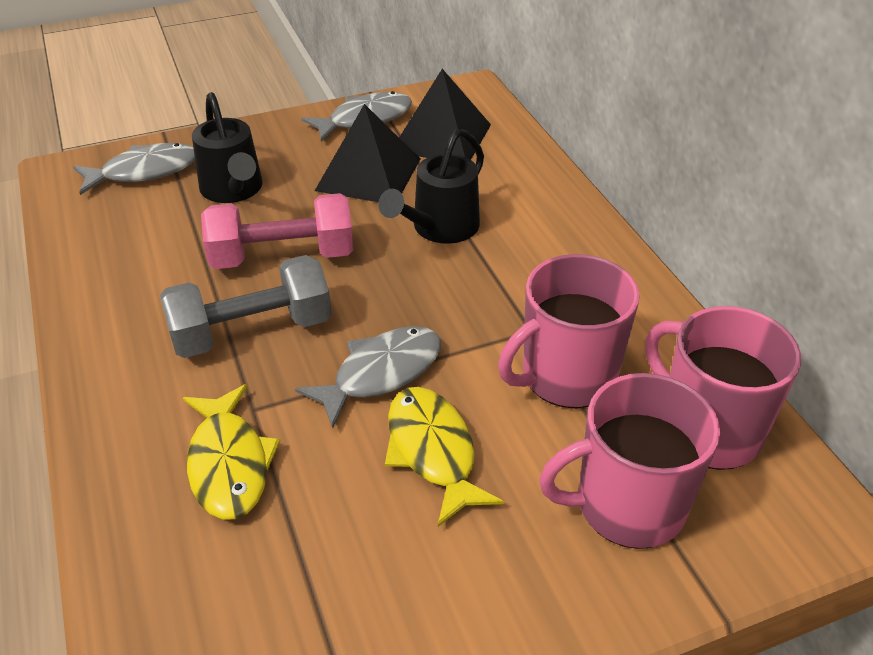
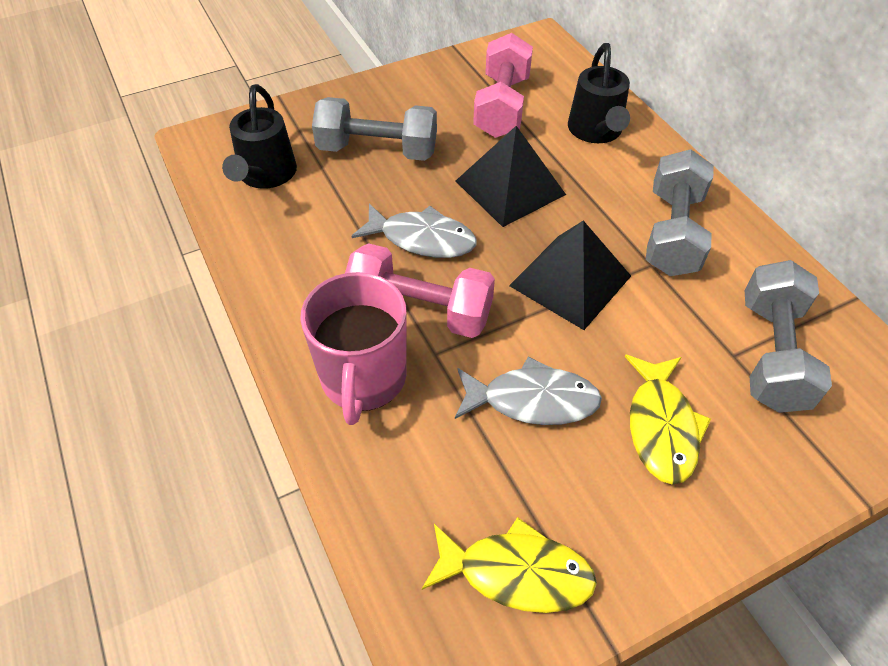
grey dumbbell: 1 -> 3
grey fish: 3 -> 2
pink dumbbell: 1 -> 2
pink mug: 3 -> 1

